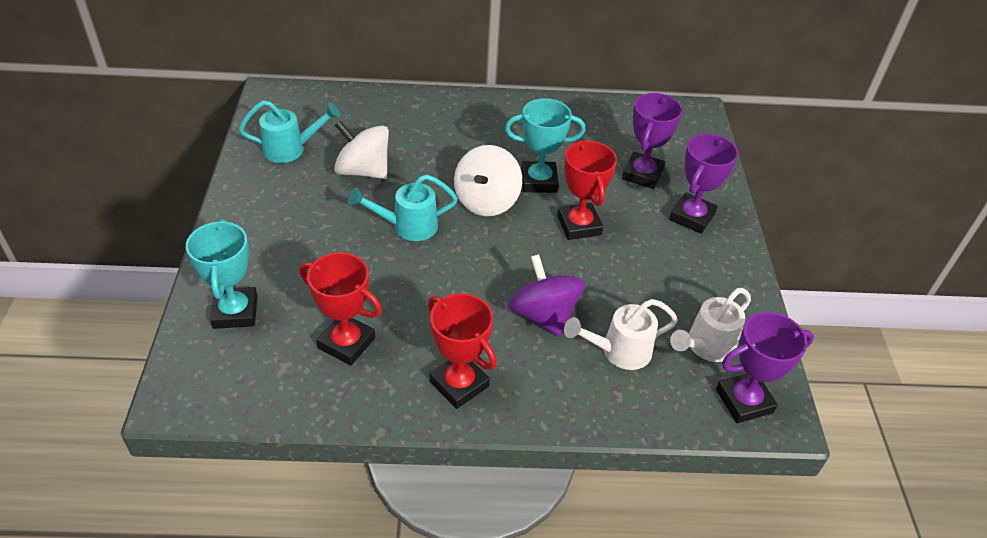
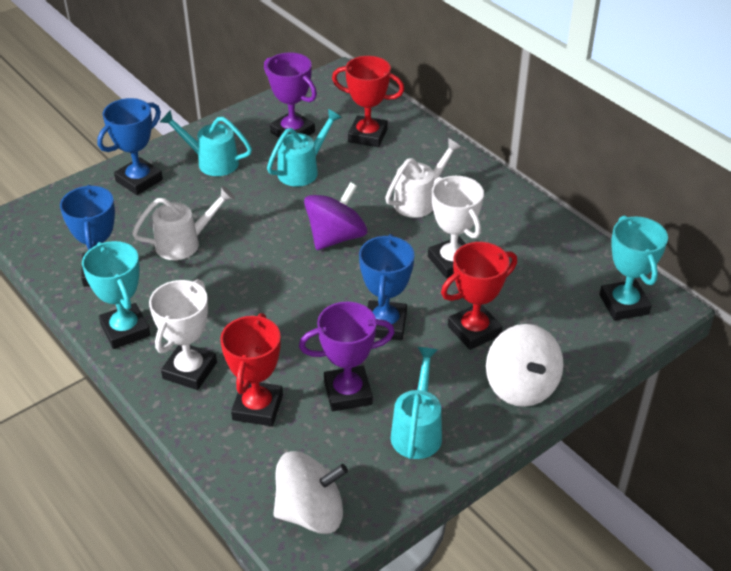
blue trophy: 0 -> 3
purple trophy: 3 -> 2
turquoise watering can: 2 -> 3
white trophy: 0 -> 2

